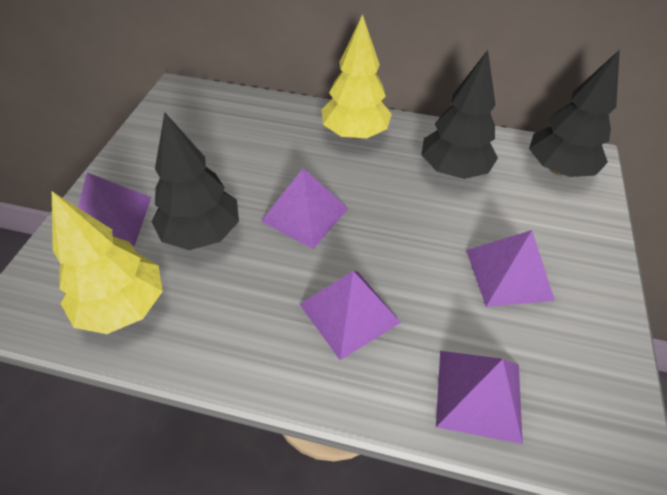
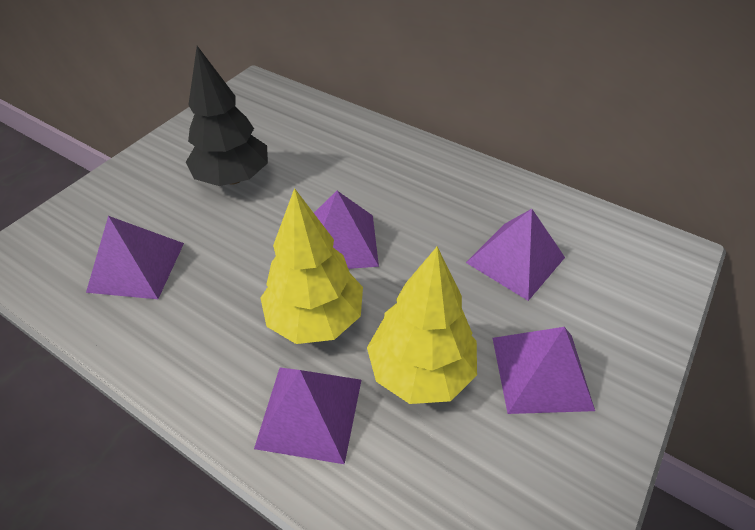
black tree: 3 -> 1

